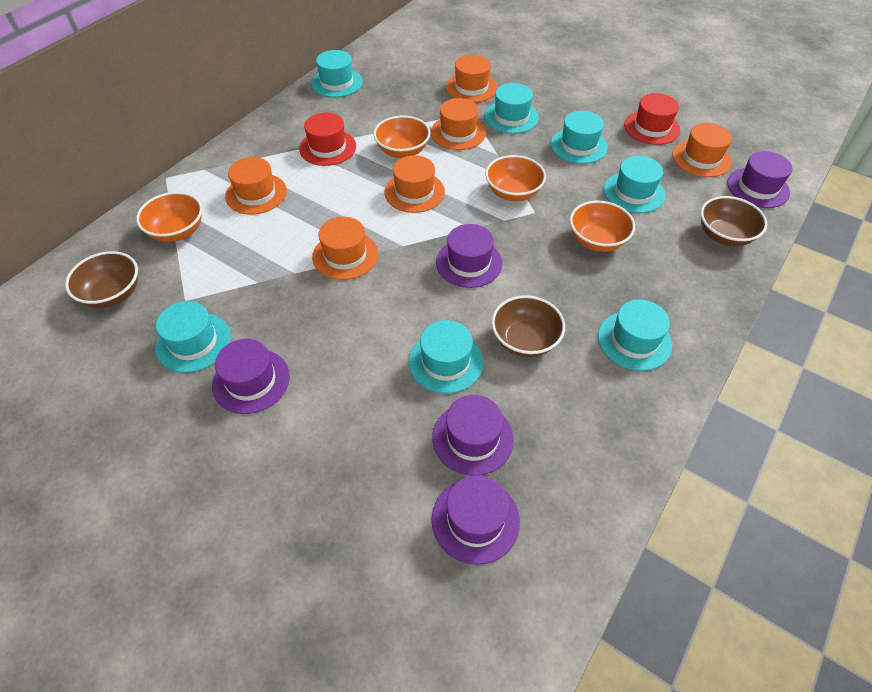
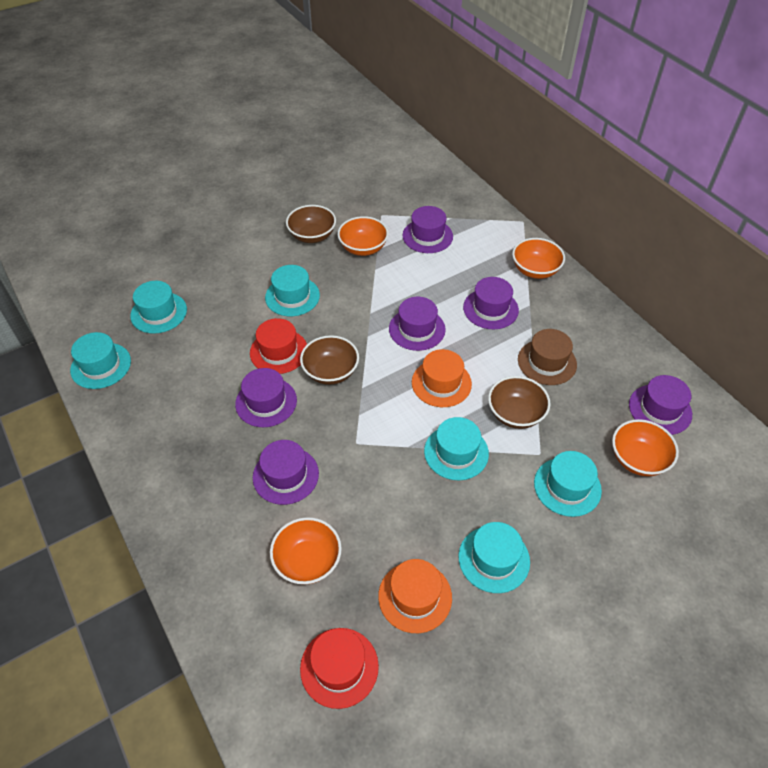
brown hat: 0 -> 1
orange hat: 6 -> 2
purple hat: 5 -> 6
turquoise hat: 7 -> 6

